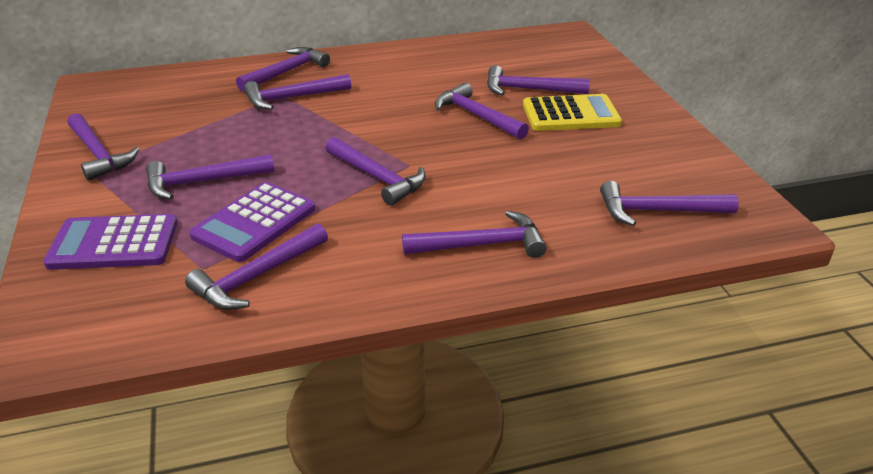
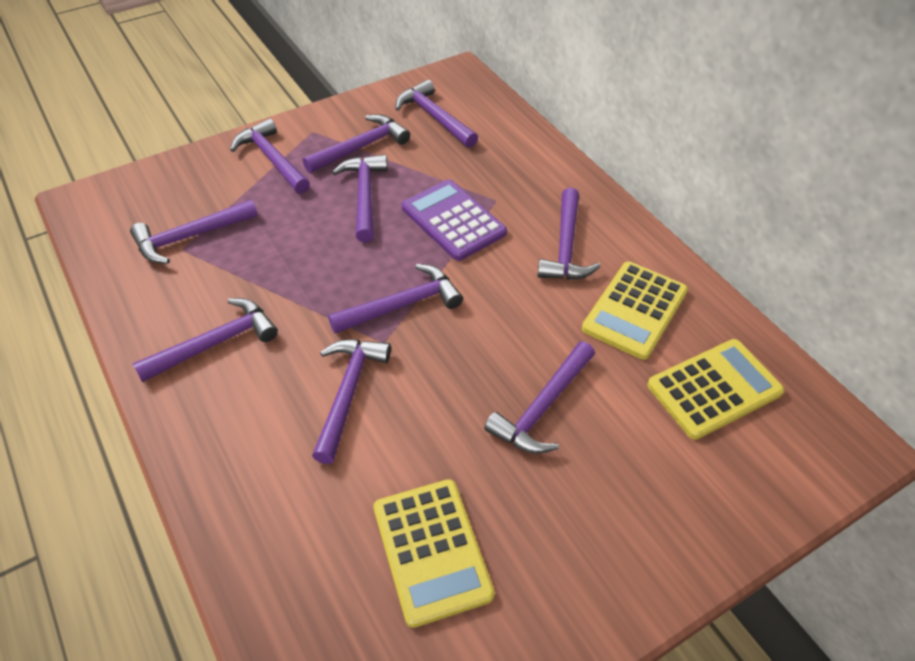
purple calculator: 2 -> 1
yellow calculator: 1 -> 3

